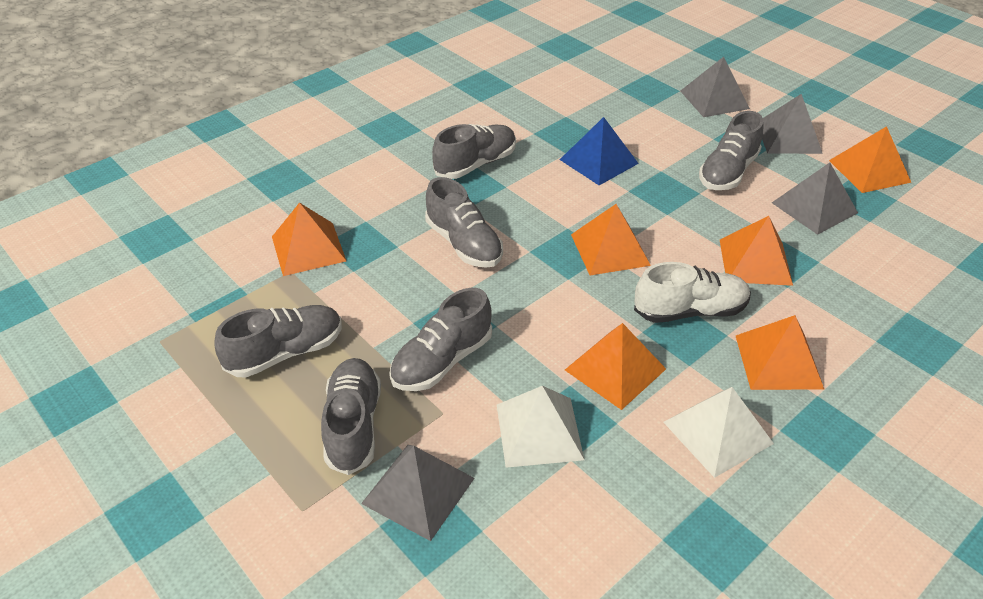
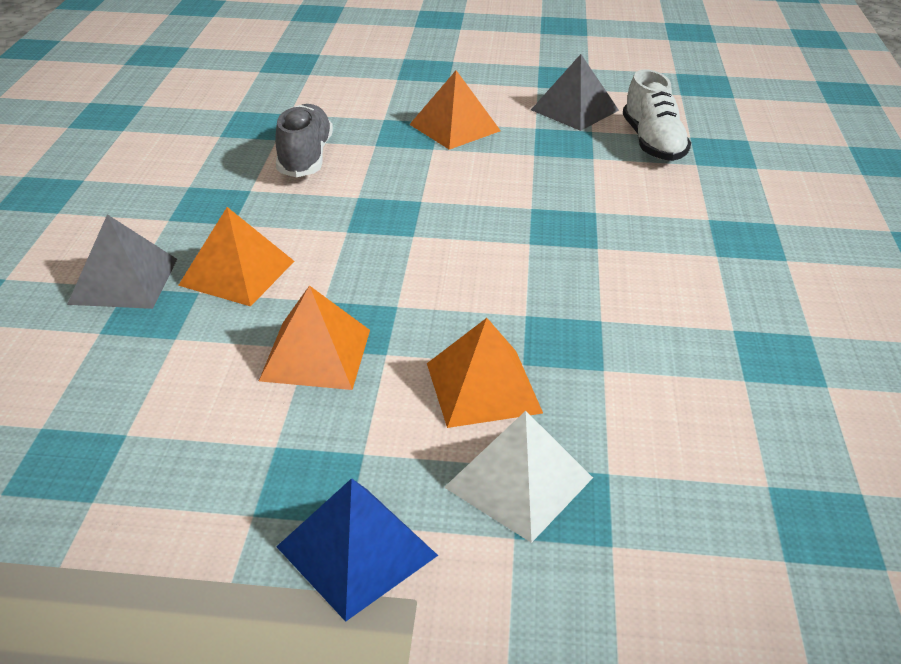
grey pyramid: 4 -> 2
grey shoe: 6 -> 1
orange pyramid: 6 -> 4
white pyramid: 2 -> 1

